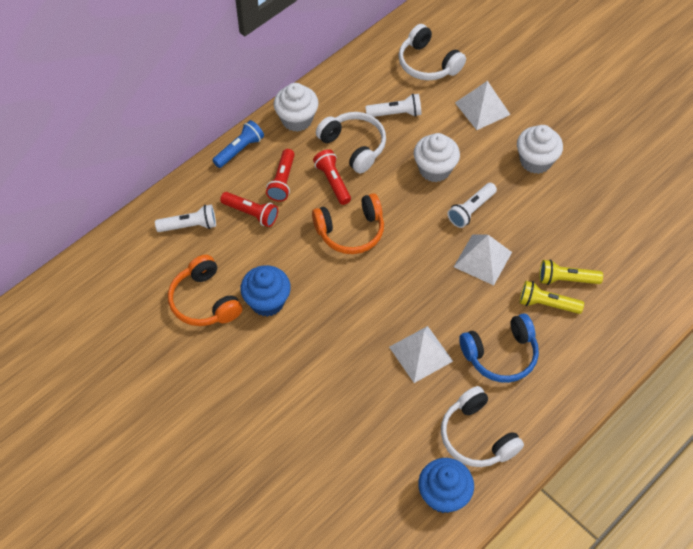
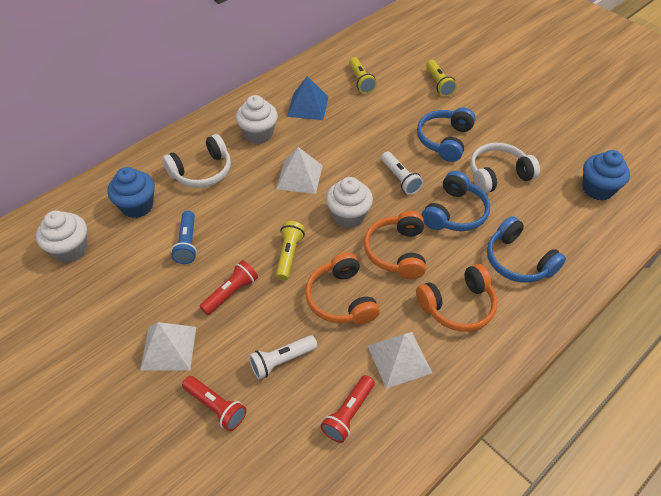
blue headphones: 1 -> 3
blue pyramid: 0 -> 1
orange headphones: 2 -> 3
white flashlight: 3 -> 2
white headphones: 3 -> 2
yellow flashlight: 2 -> 3

